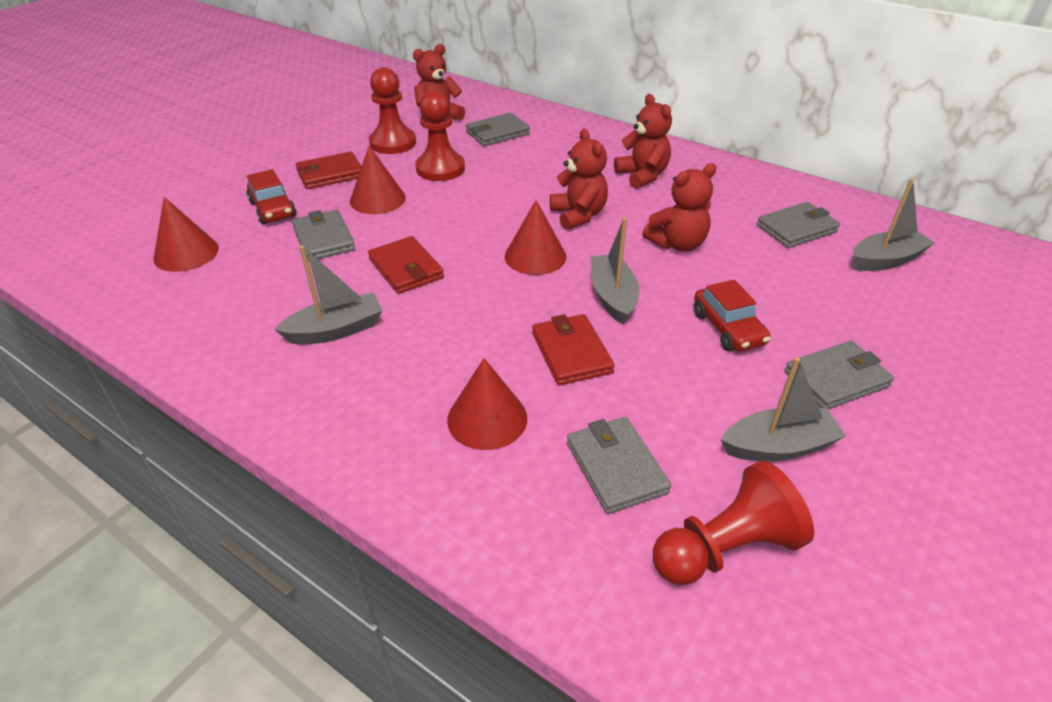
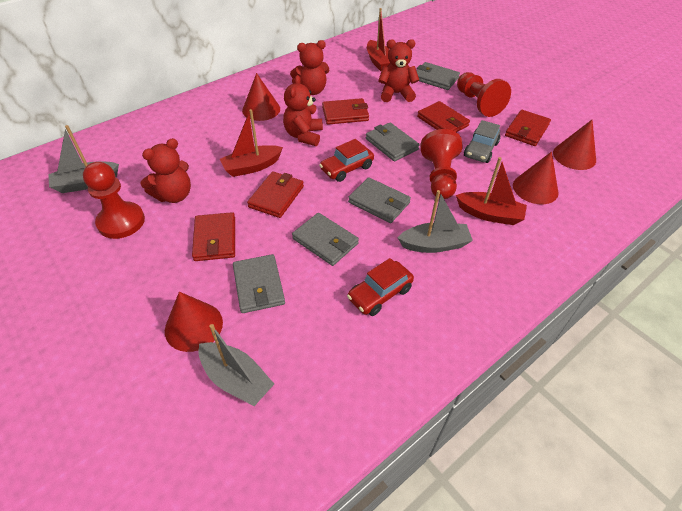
grey boat: 4 -> 3
grey car: 0 -> 1
red boat: 0 -> 3
red wallet: 3 -> 5

